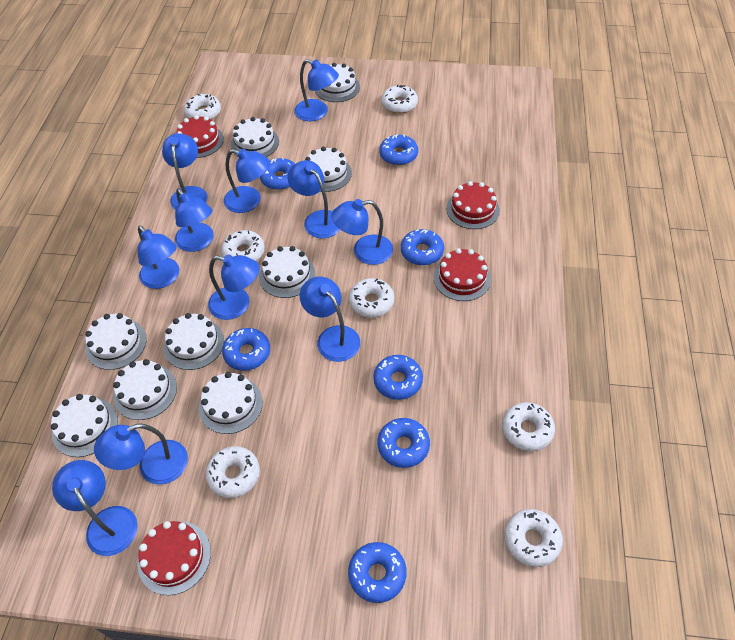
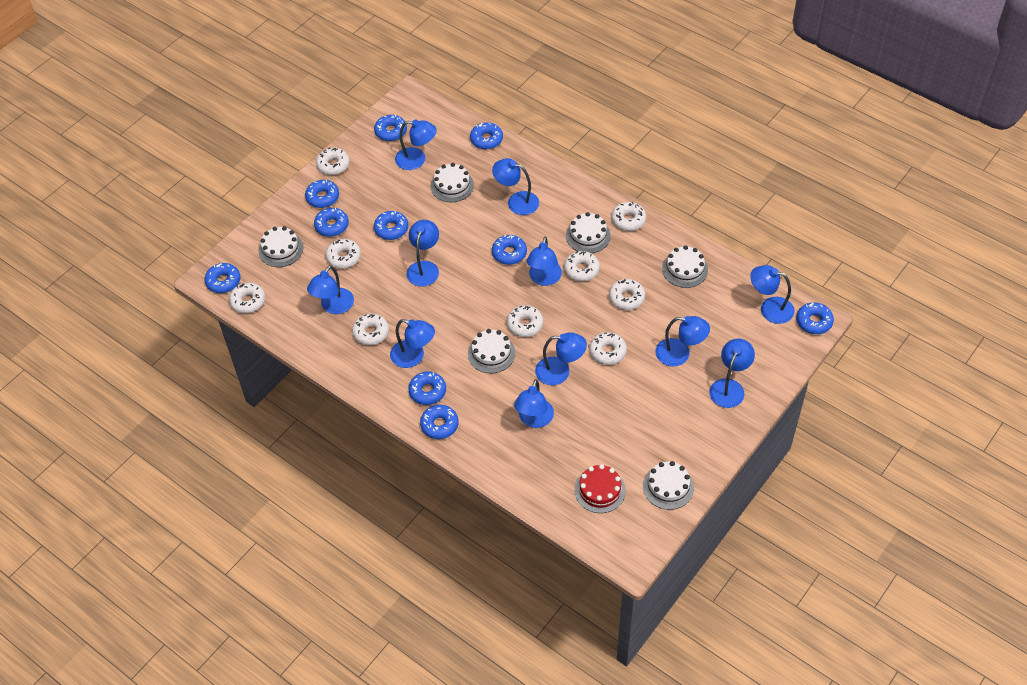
blue donut: 7 -> 10
red cake: 4 -> 1
white cake: 9 -> 6
white donut: 7 -> 9

